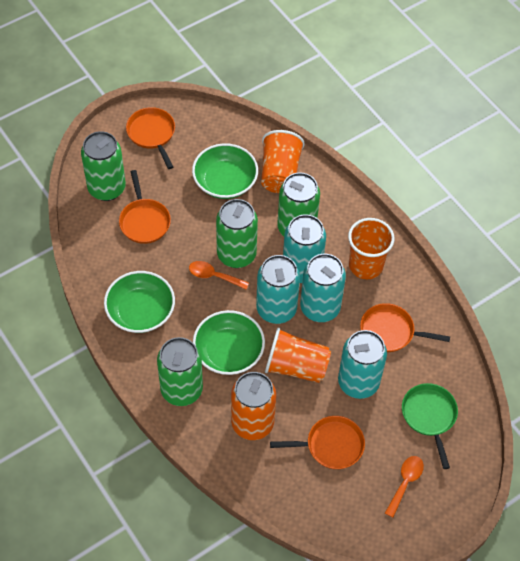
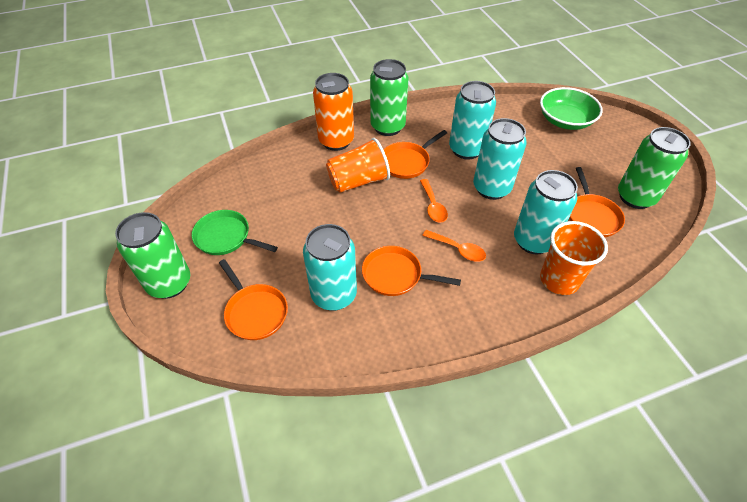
green bowl: 3 -> 1
green can: 4 -> 3
orange cup: 3 -> 2

